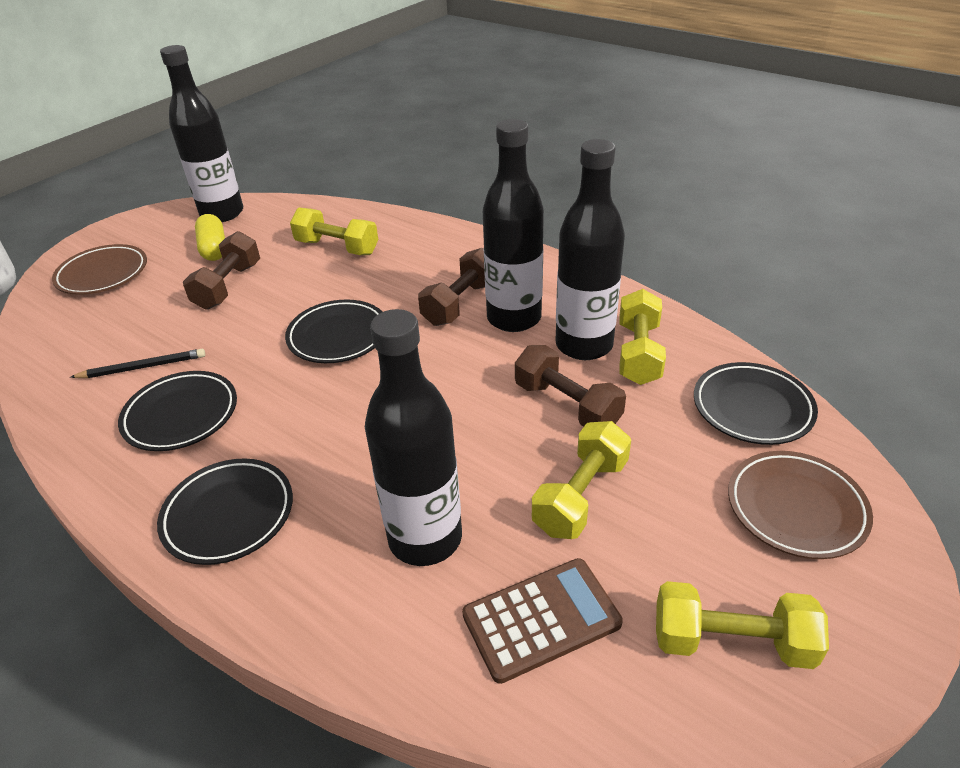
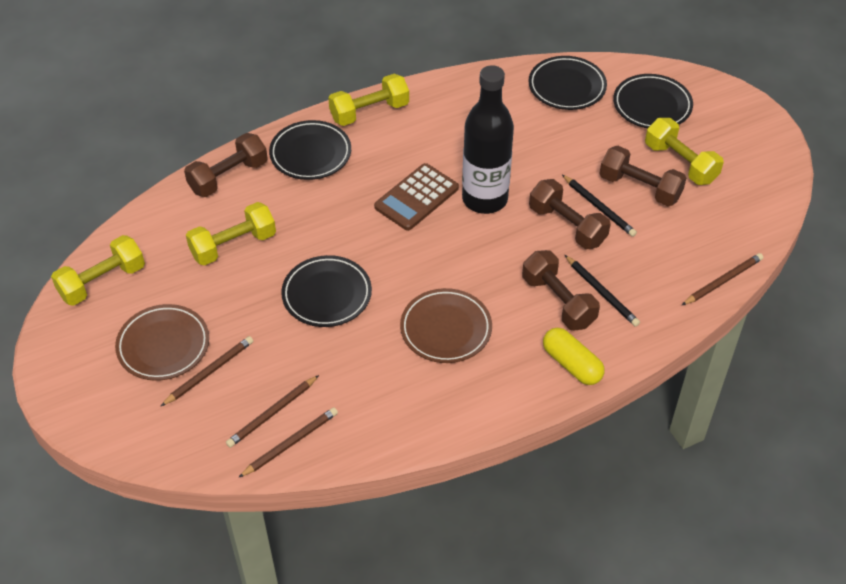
black bottle: 4 -> 1
black pencil: 1 -> 2
brown dumbbell: 3 -> 4
brown pencil: 0 -> 4

